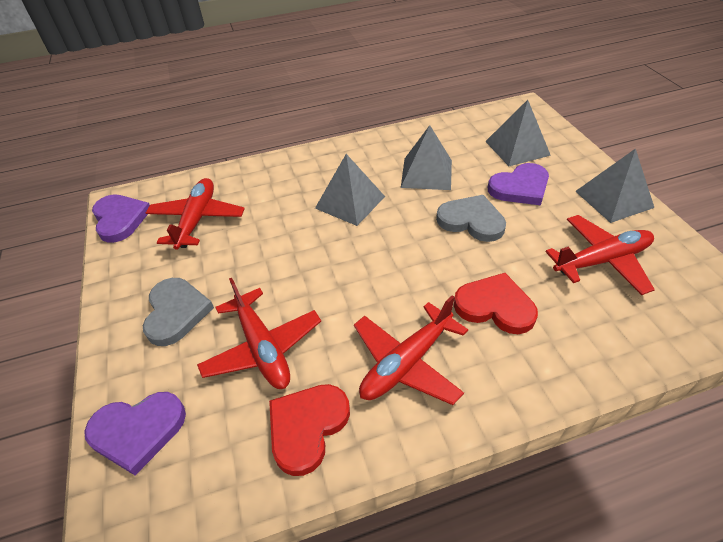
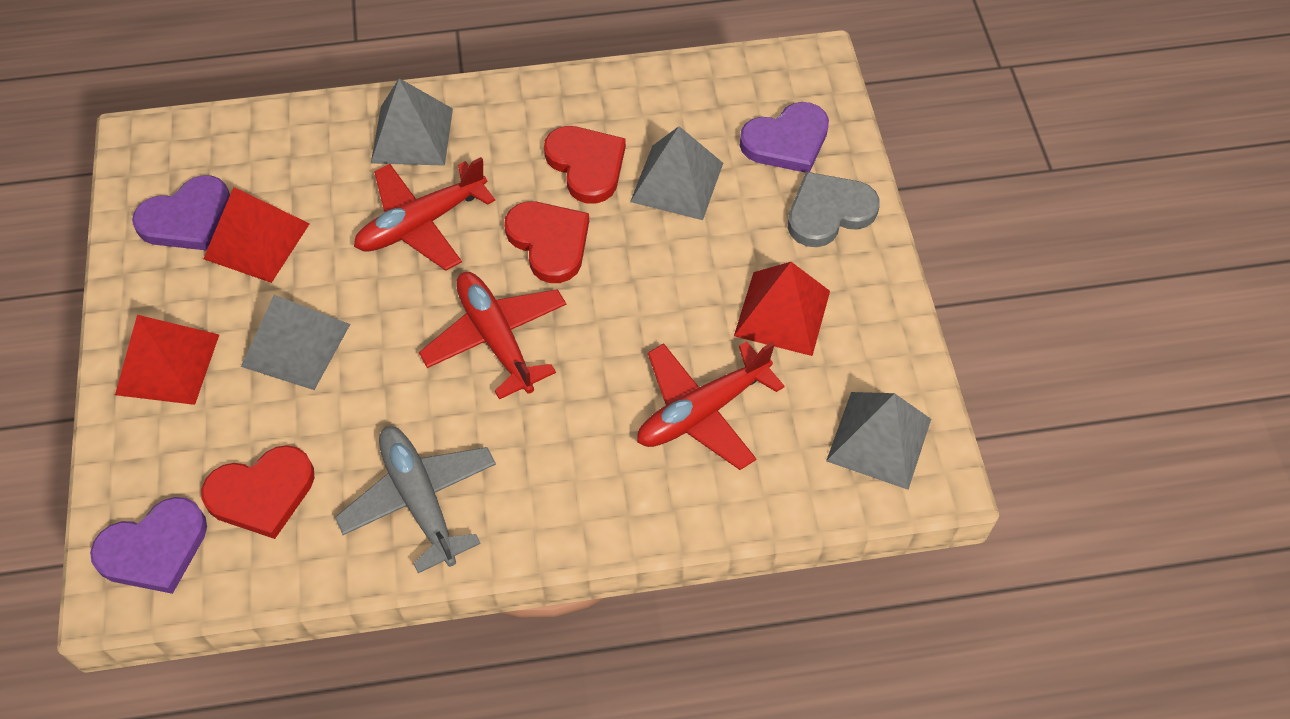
grey heart: 2 -> 1
grey plane: 0 -> 1
red heart: 2 -> 3
red plane: 4 -> 3
red pyramid: 0 -> 3

